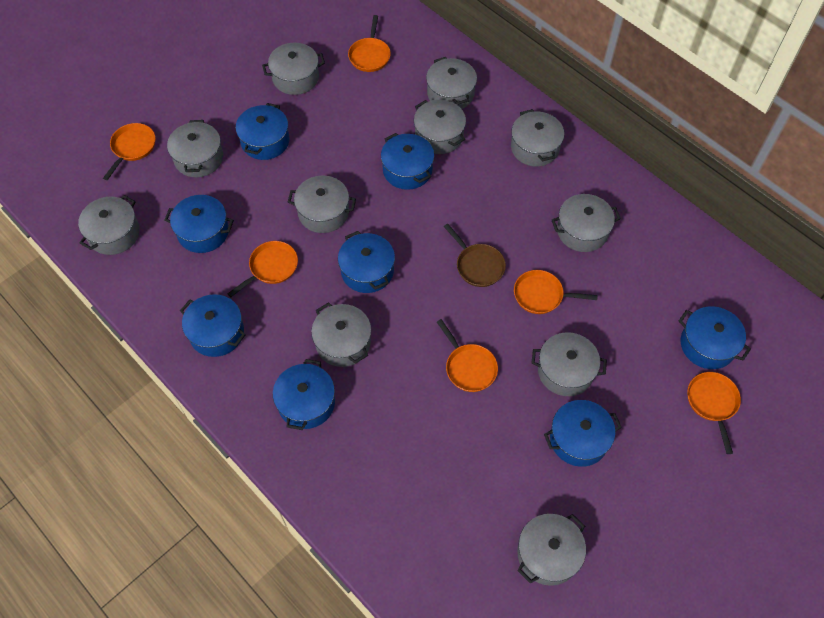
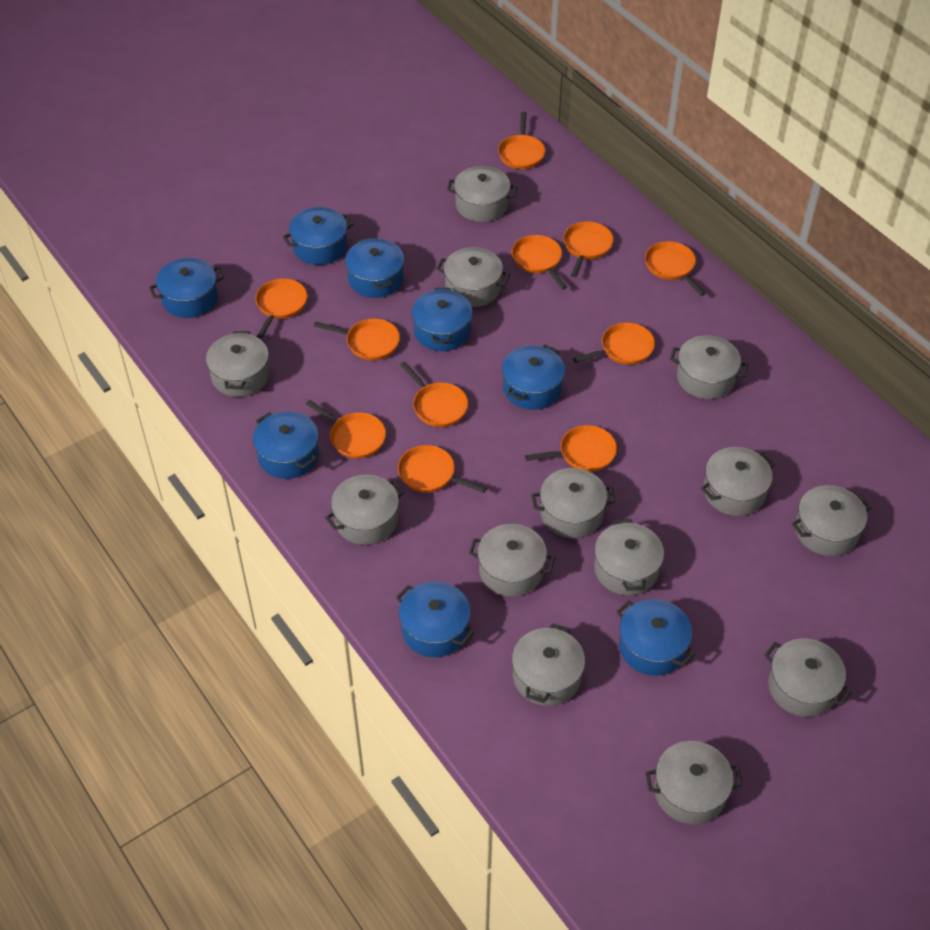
brown pan: 1 -> 0
grey pot: 11 -> 13
orange pan: 6 -> 11

